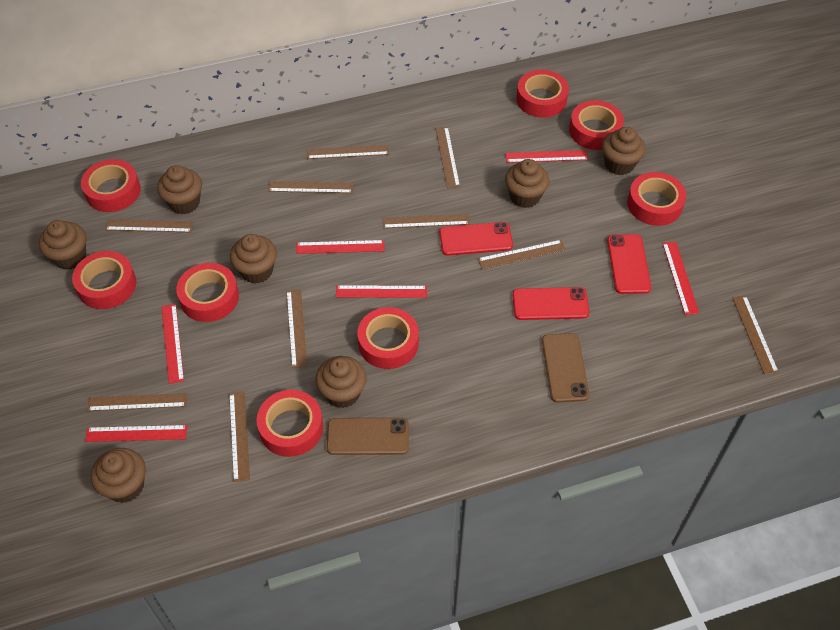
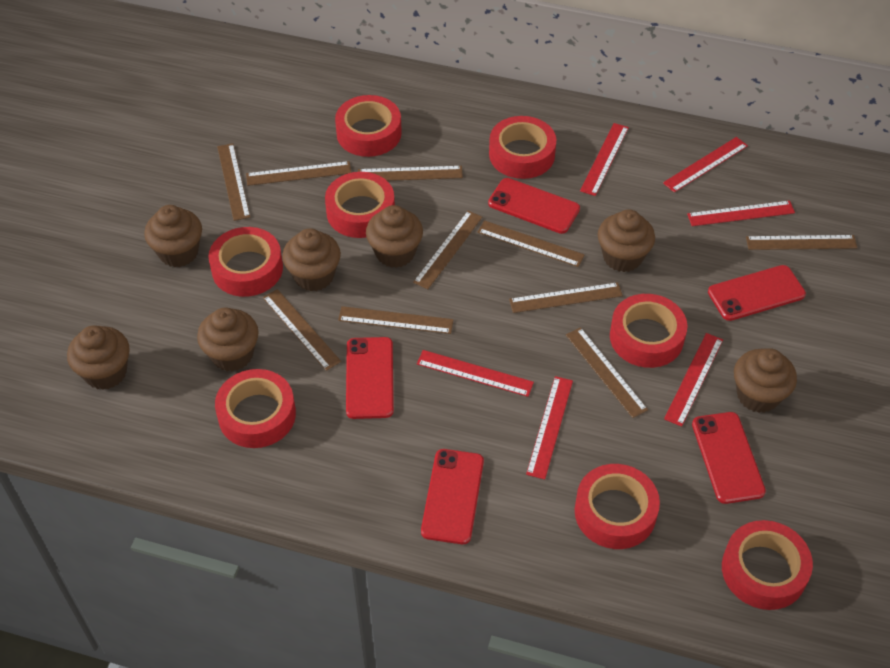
brown phone: 2 -> 0
red phone: 3 -> 5

